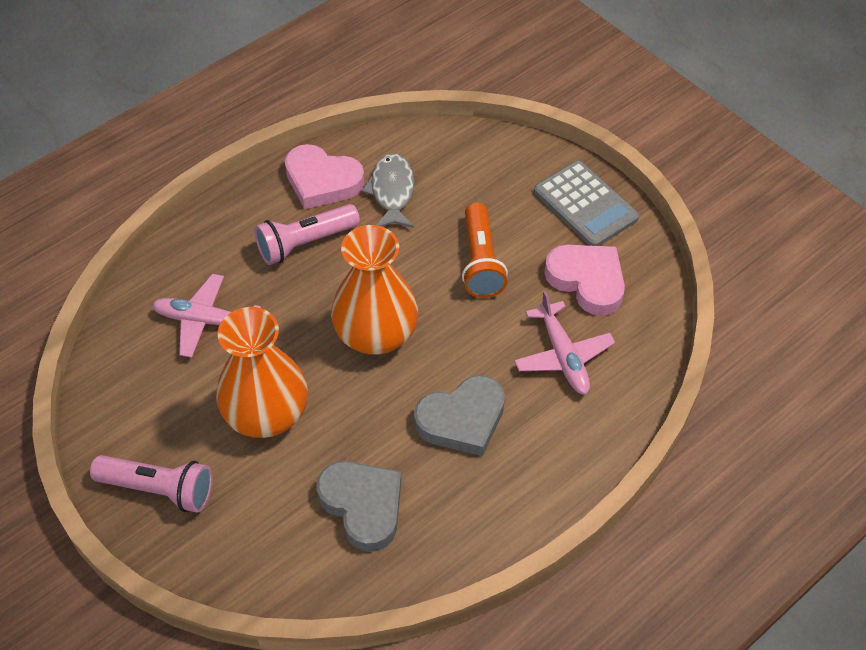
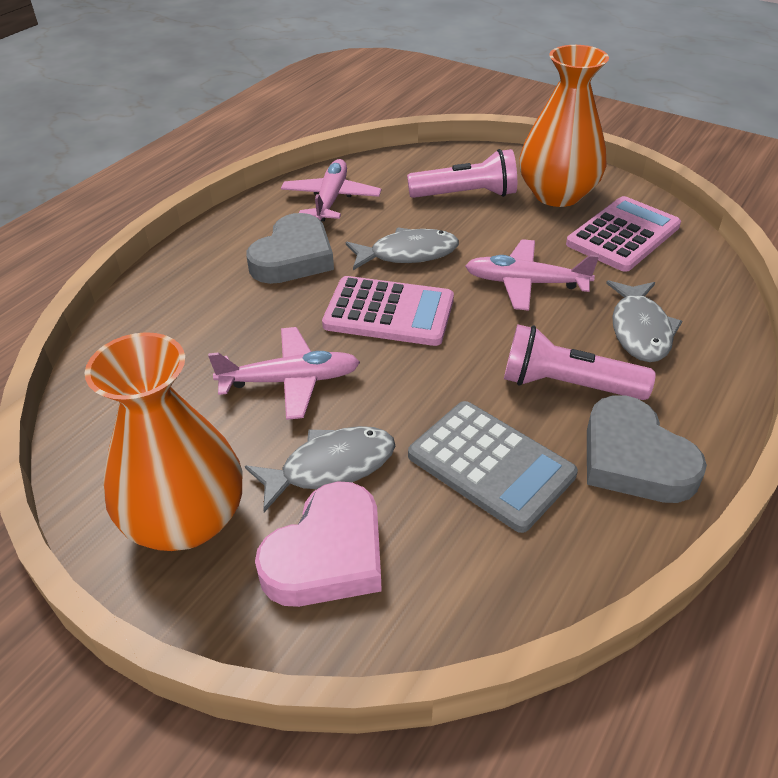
grey fish: 1 -> 3
orange flashlight: 1 -> 0
pink calculator: 0 -> 2
pink heart: 2 -> 1
pink plane: 2 -> 3

